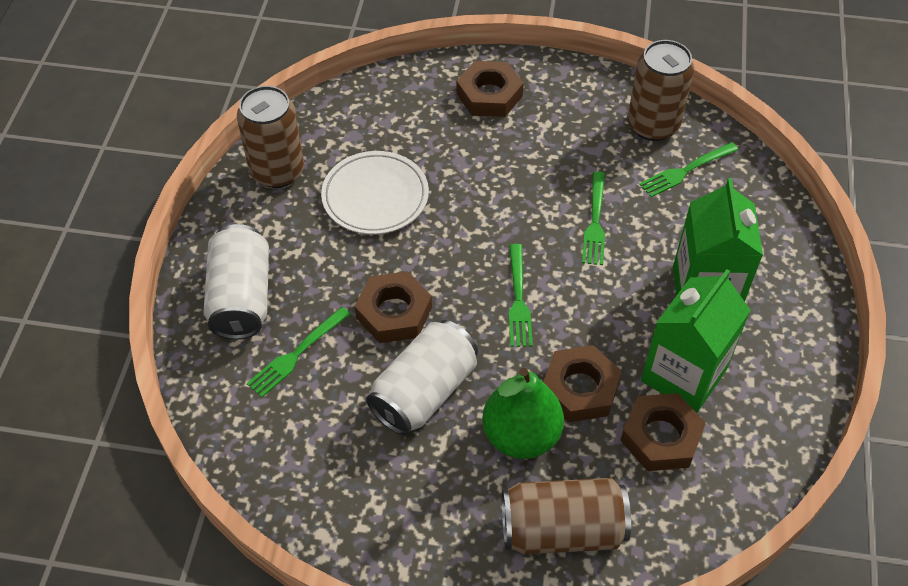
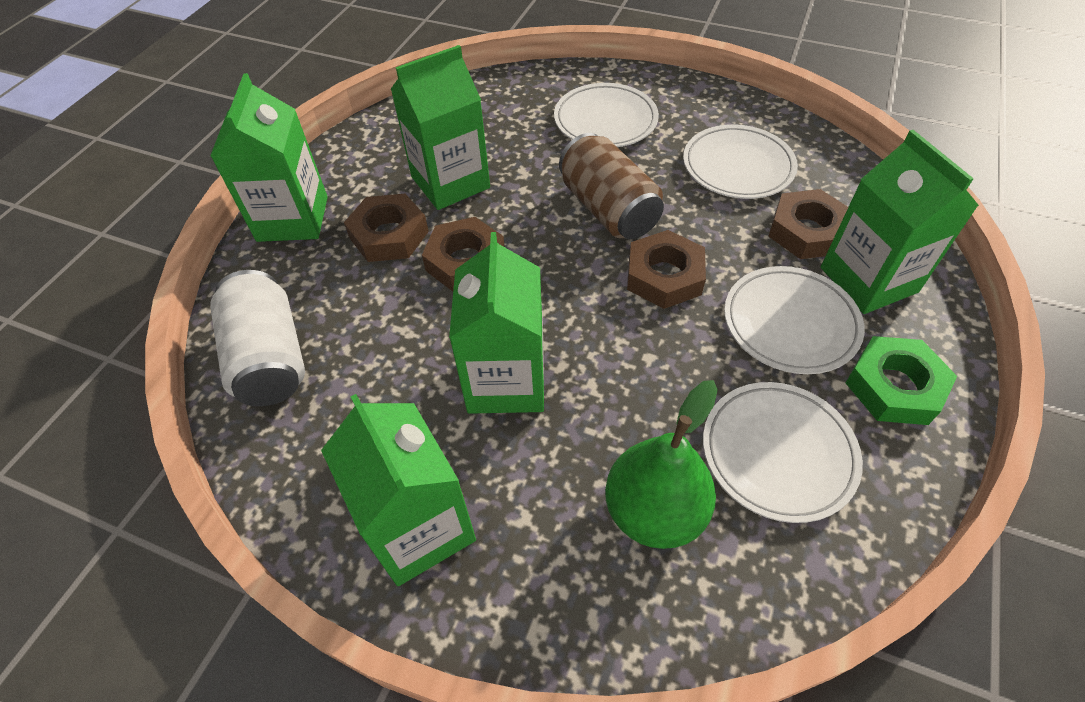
brown can: 3 -> 1
green carton: 2 -> 5
green fork: 4 -> 0
green nut: 0 -> 1
white can: 2 -> 1
white plate: 1 -> 4

